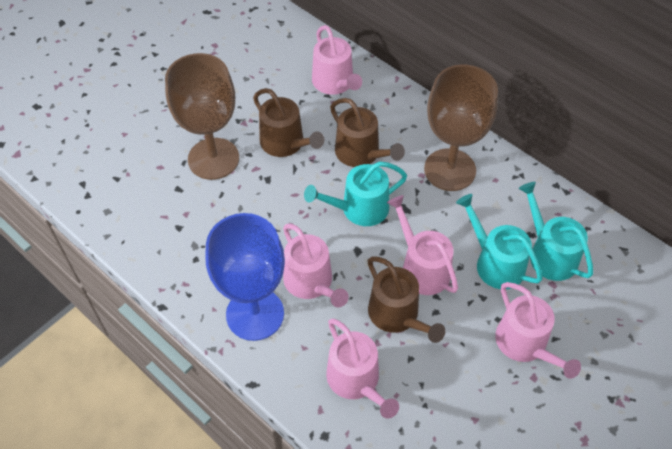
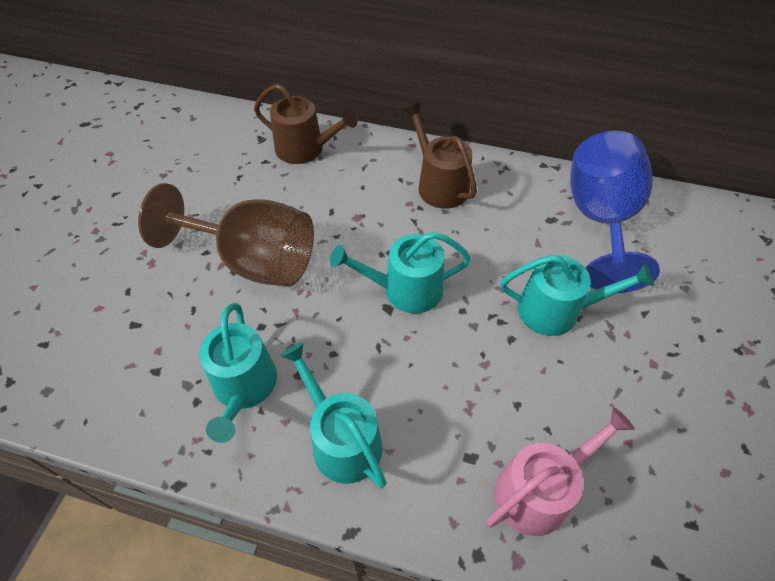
brown goblet: 2 -> 1
brown watering can: 3 -> 2
pink watering can: 5 -> 1
turquoise watering can: 3 -> 4

